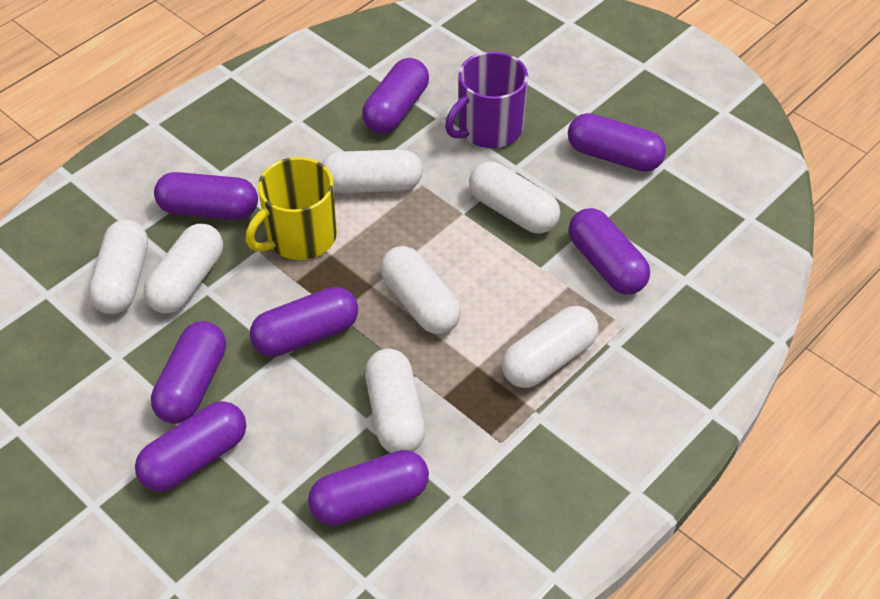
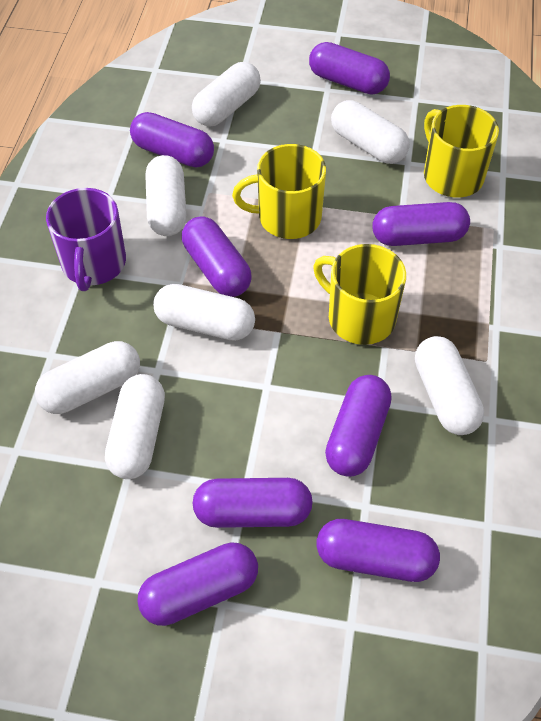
yellow mug: 1 -> 3

